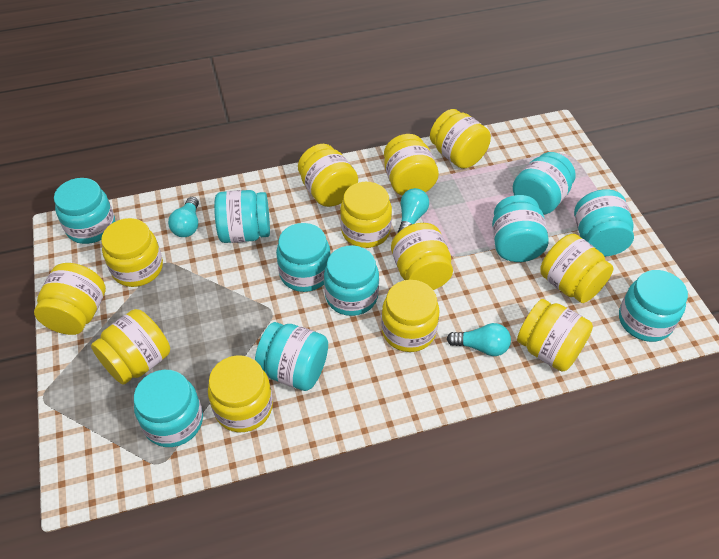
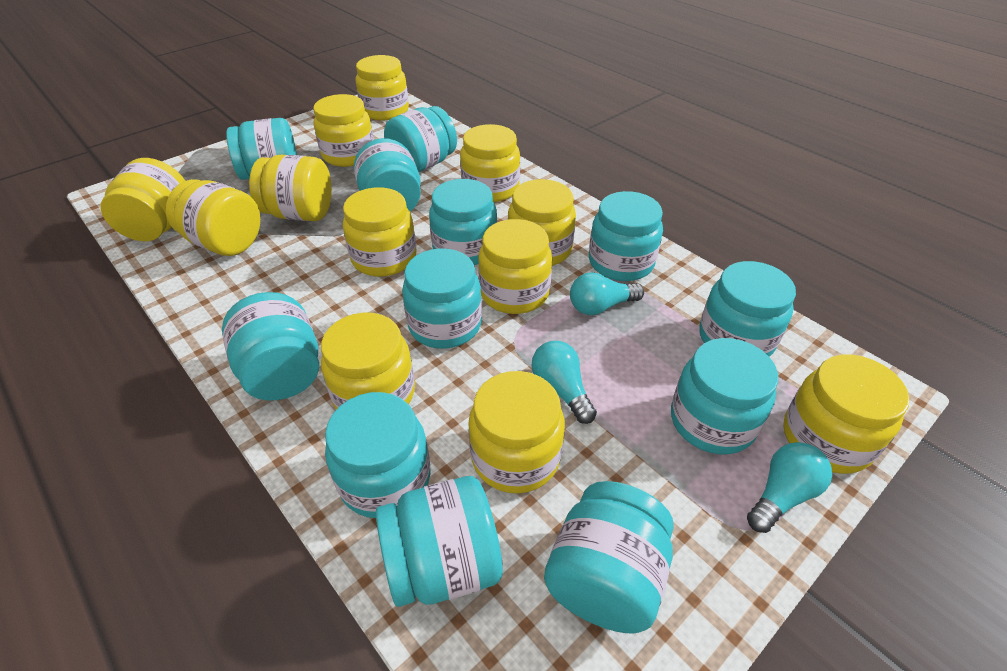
turquoise jar: 10 -> 12

